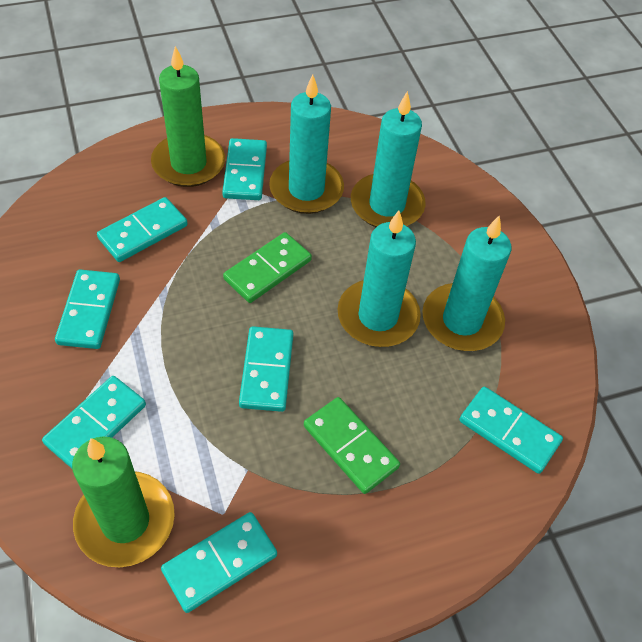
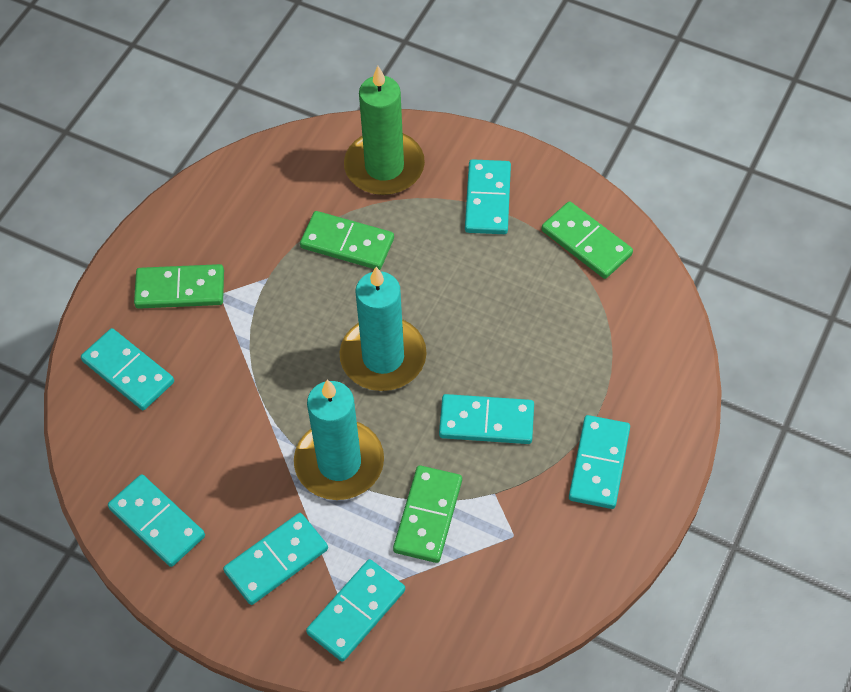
green candle: 2 -> 1
green domino: 2 -> 4
turquoise candle: 4 -> 2

